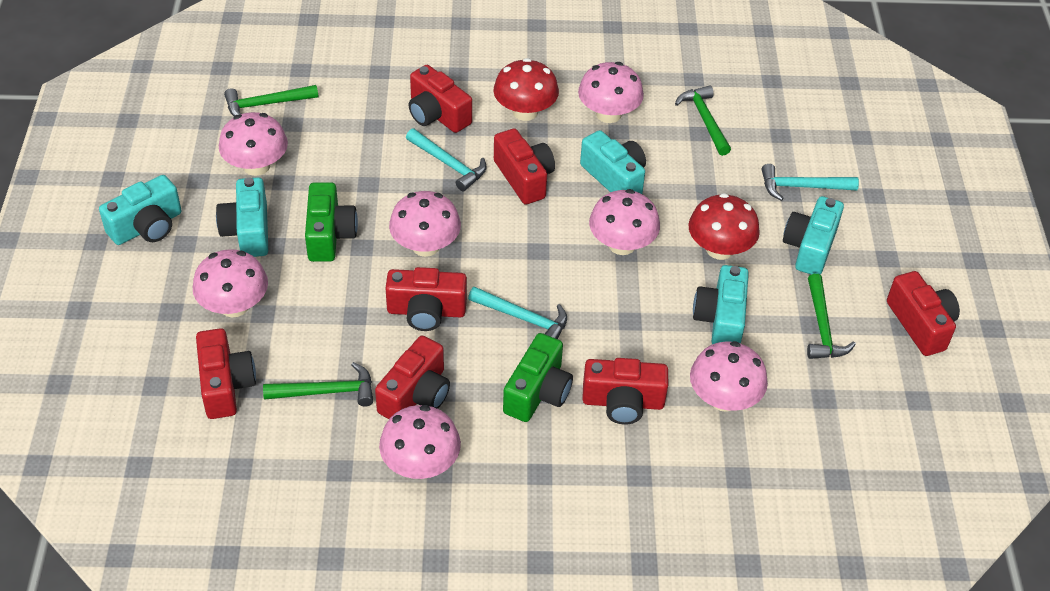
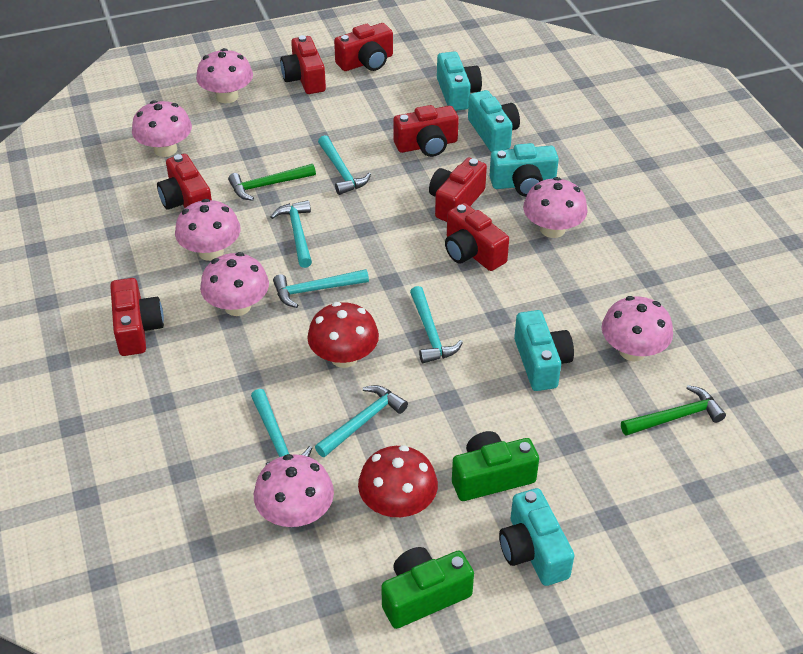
green hammer: 4 -> 2
turquoise hammer: 3 -> 6

